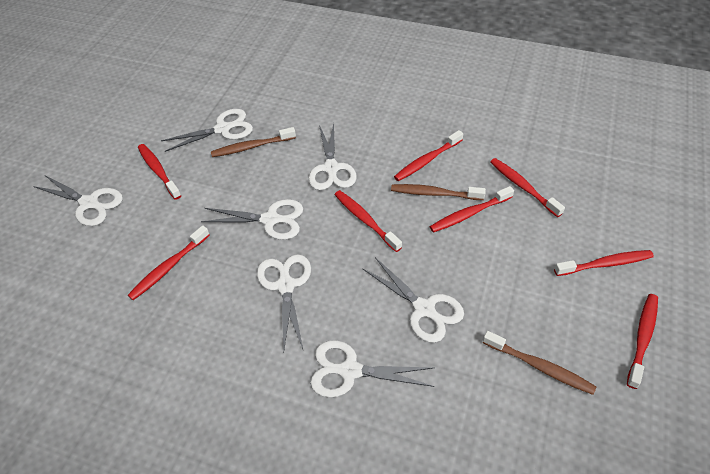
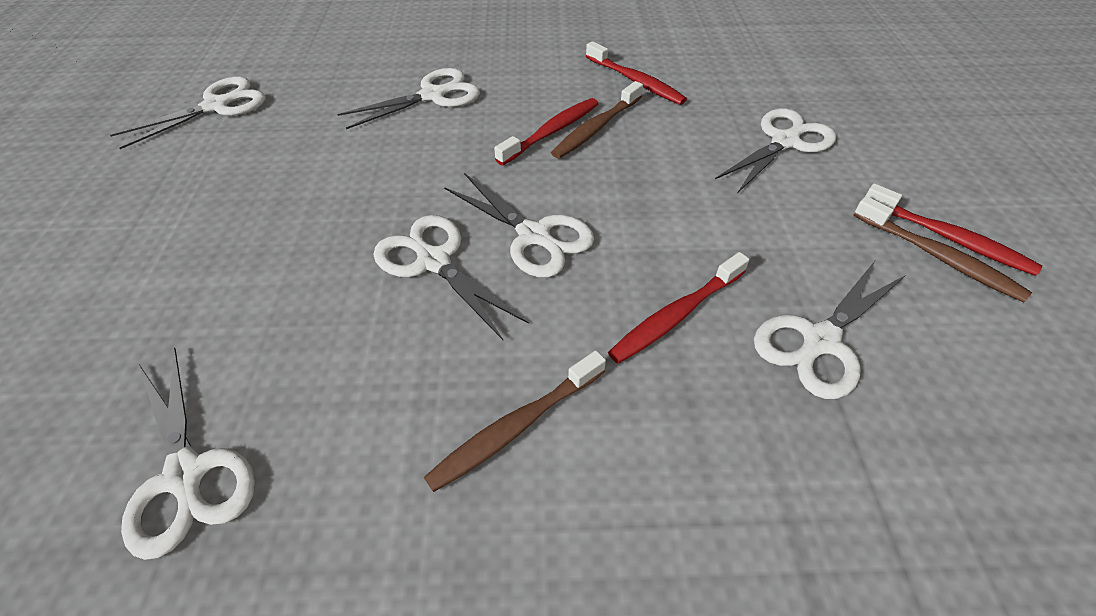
red toothbrush: 8 -> 4

